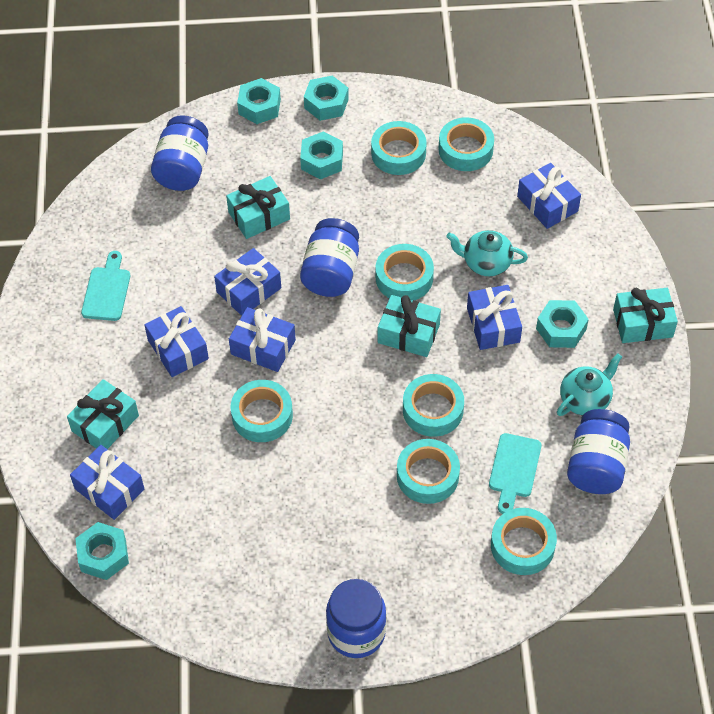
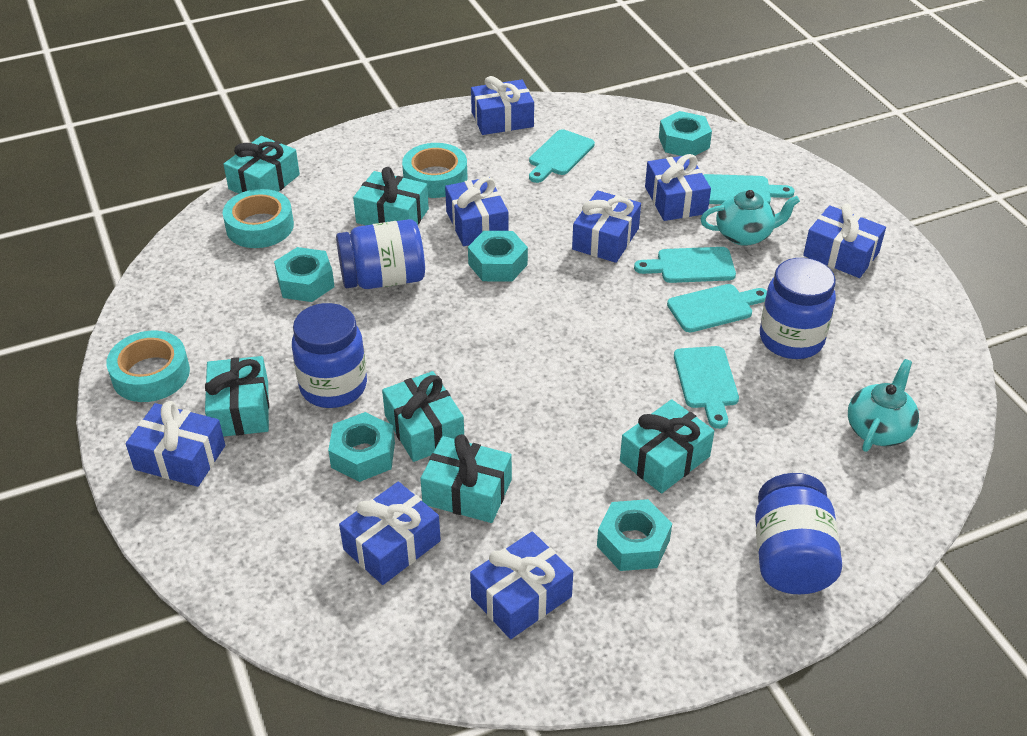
blue gift: 6 -> 8
turquoise cutting board: 2 -> 5
turquoise gift: 4 -> 6
turquoise tape: 7 -> 3

